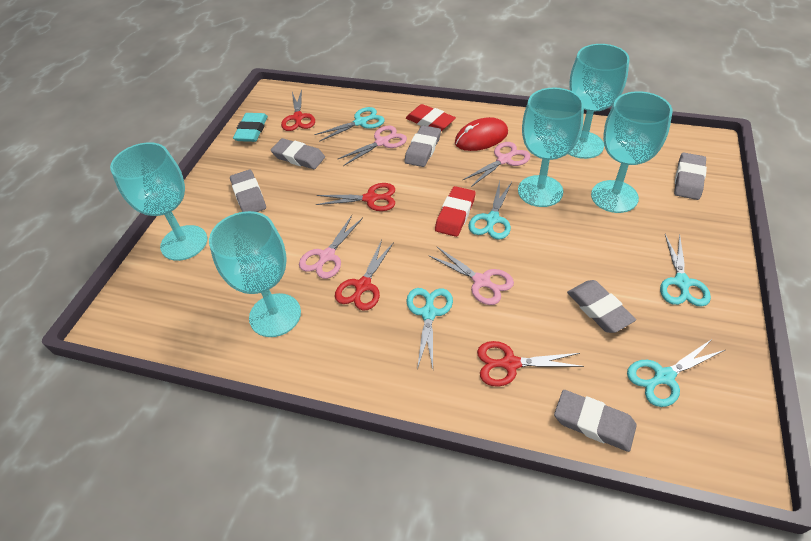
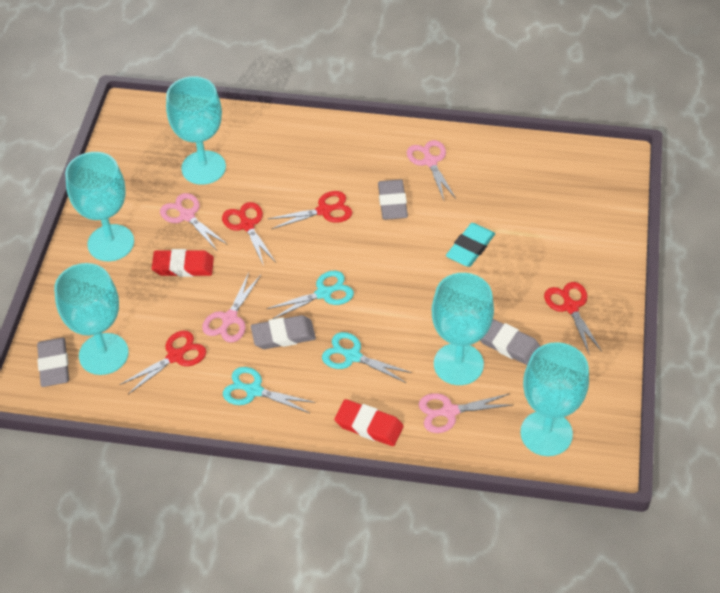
grey eraser: 6 -> 4
red mouse: 1 -> 0
turquoise scissors: 5 -> 3

